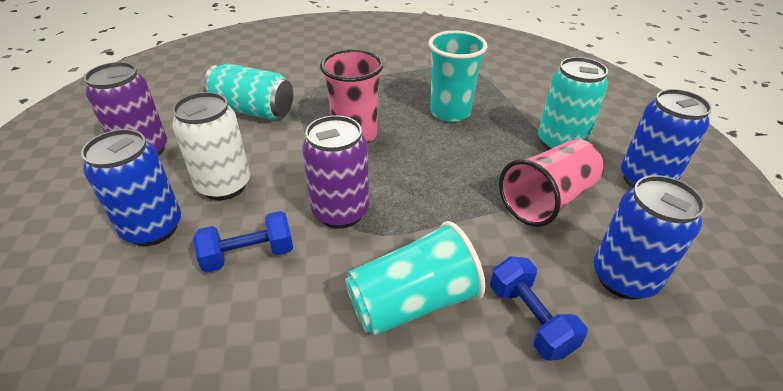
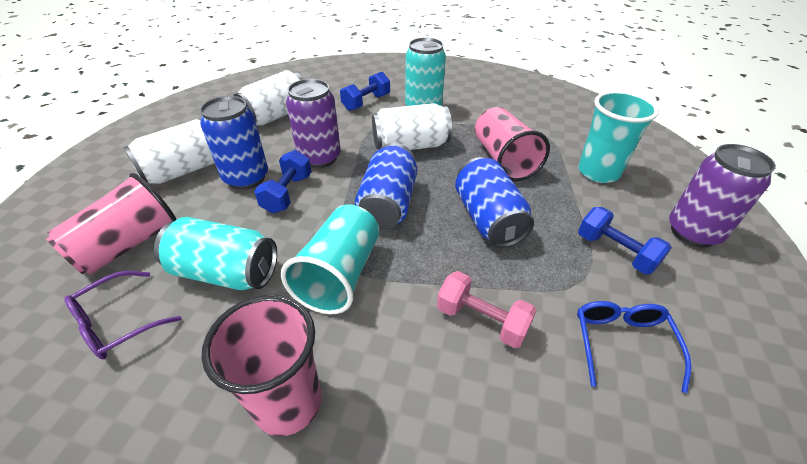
blue dumbbell: 2 -> 3
blue glasses: 0 -> 1
pink cup: 2 -> 3
pink dumbbell: 0 -> 1
purple glasses: 0 -> 1
white can: 1 -> 3

